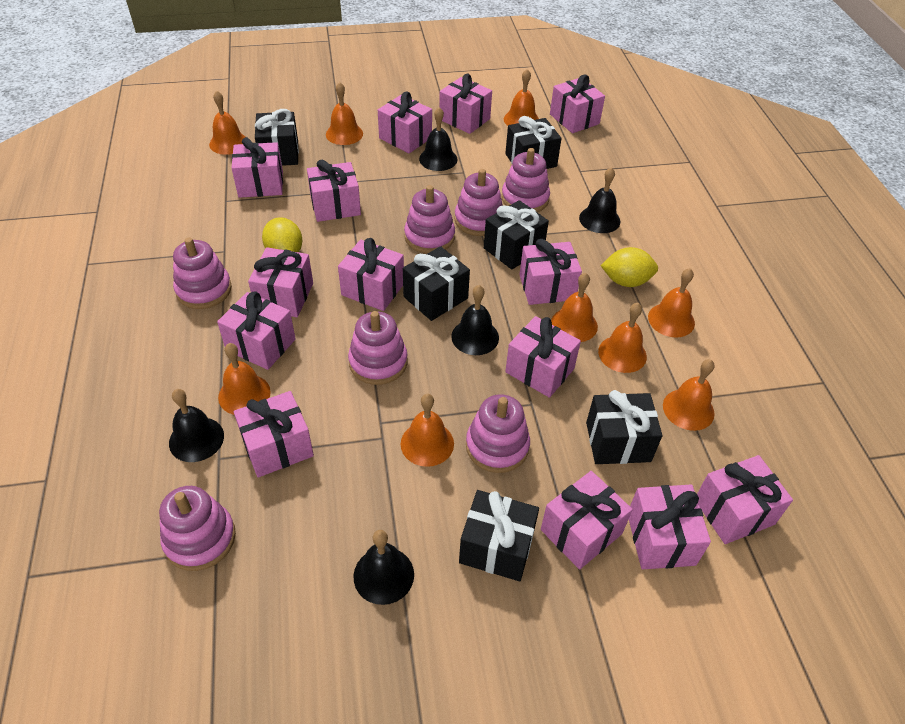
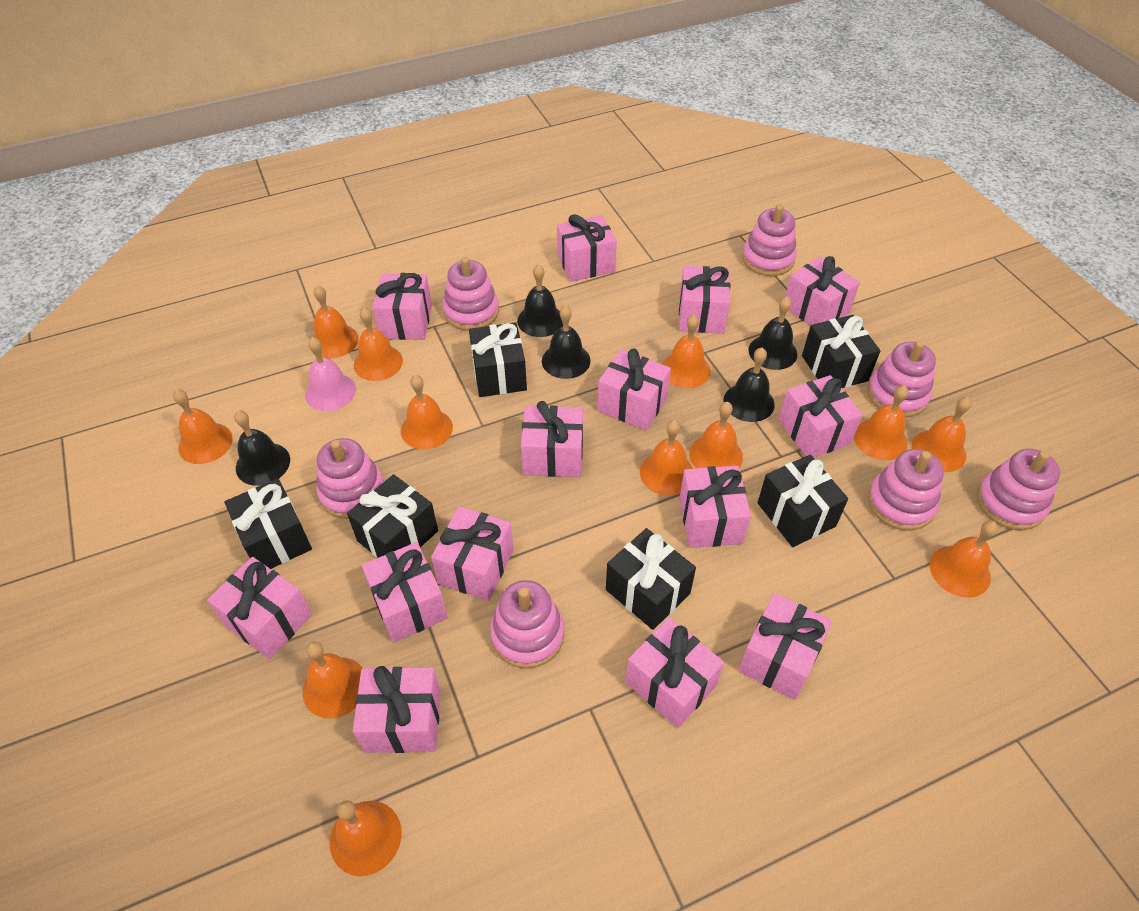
orange bell: 9 -> 12
pink bell: 0 -> 1
yellow lemon: 2 -> 0

